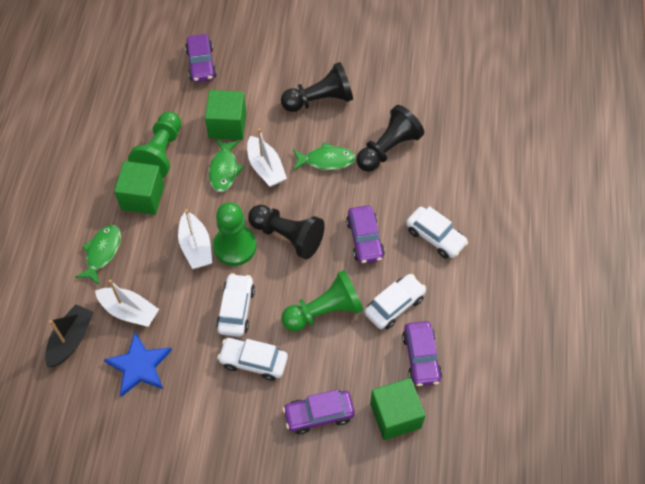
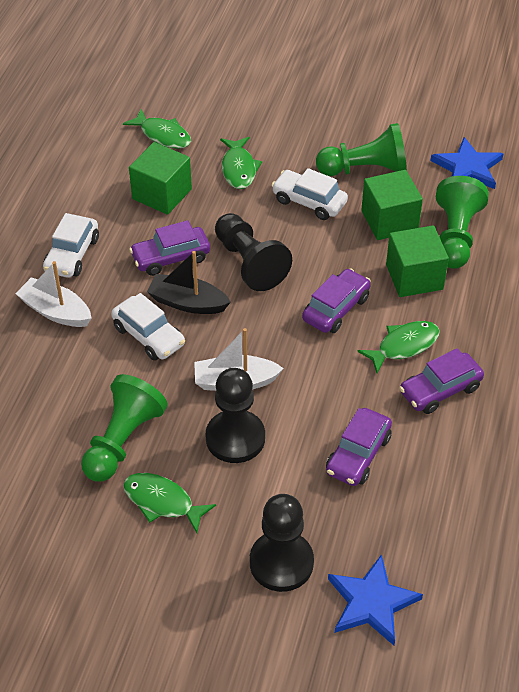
blue star: 1 -> 2
green fish: 3 -> 4
white boat: 3 -> 2
white car: 4 -> 3

